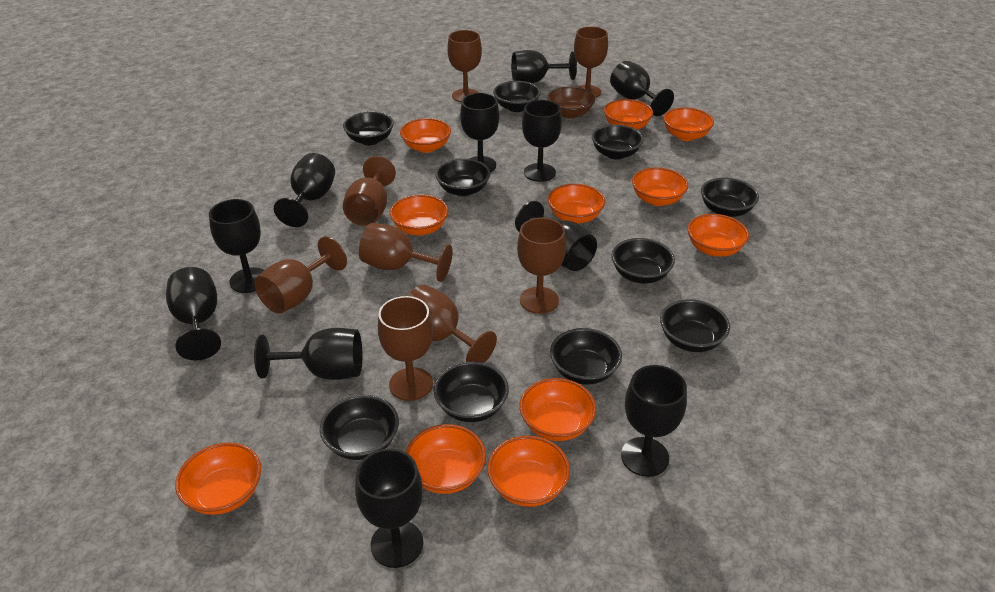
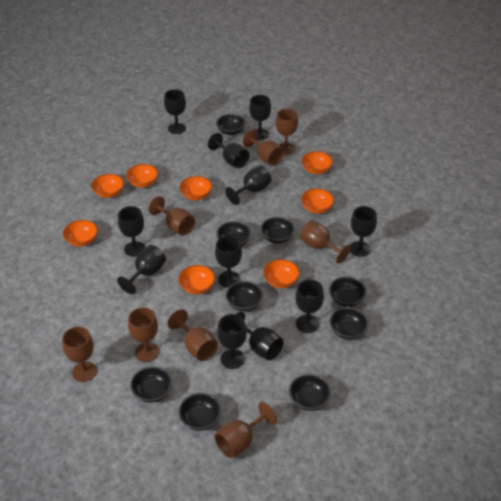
black bowl: 10 -> 9
brown bowl: 1 -> 0
orange bowl: 11 -> 8

